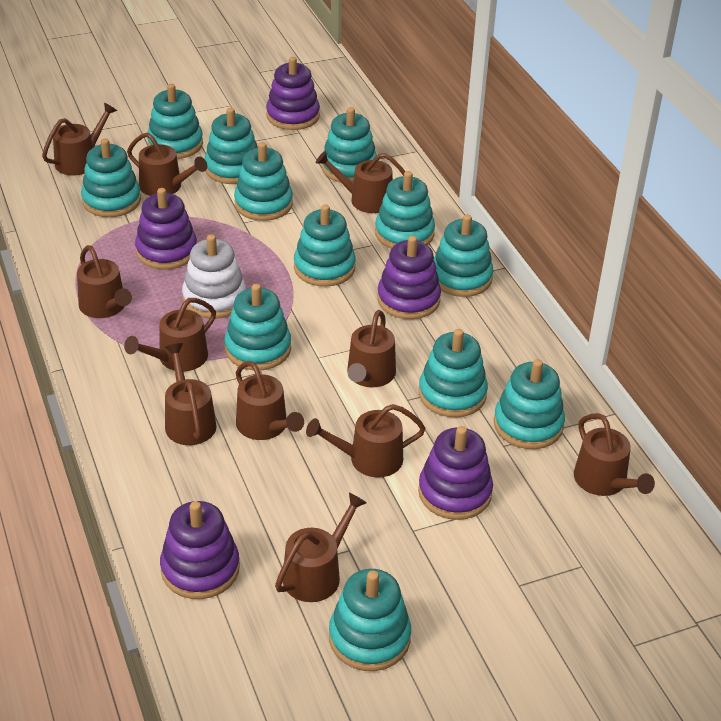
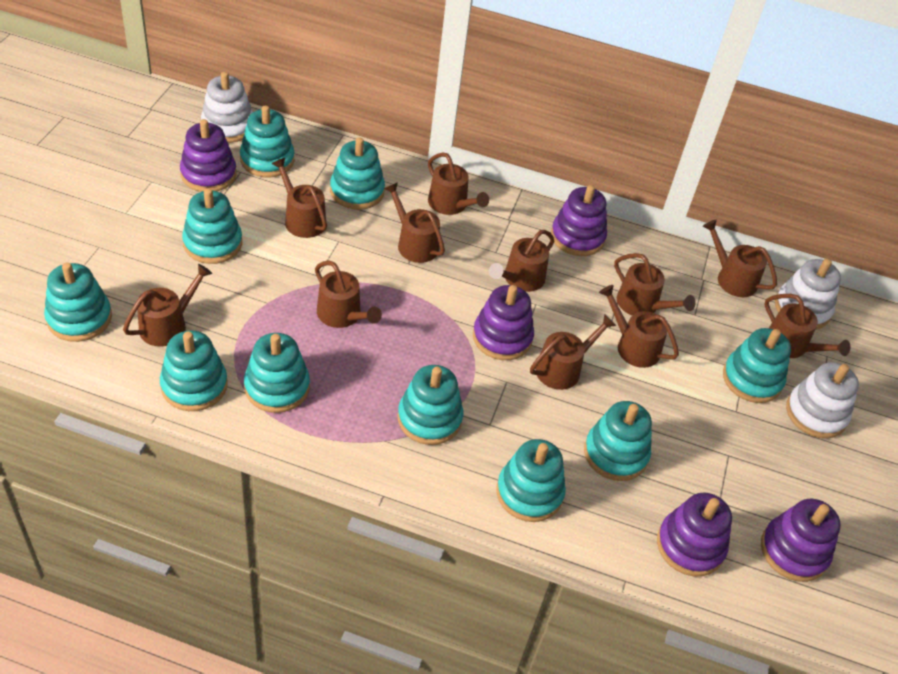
turquoise stacking toy: 12 -> 10
white stacking toy: 1 -> 3

